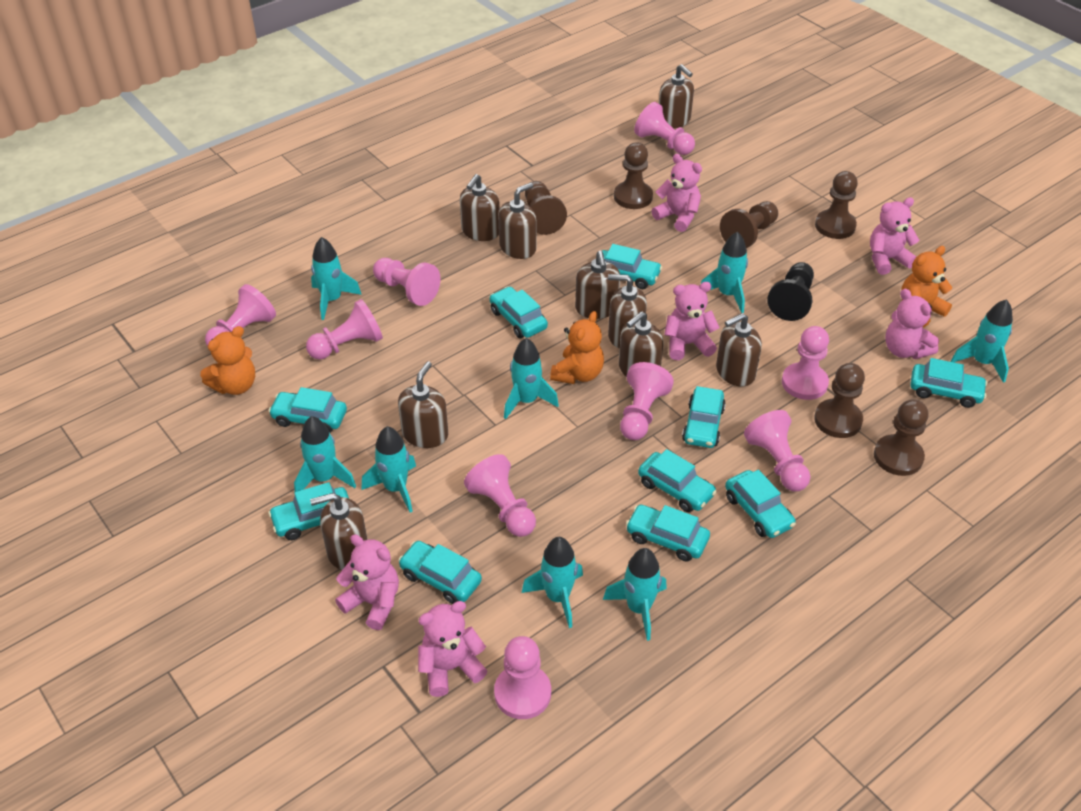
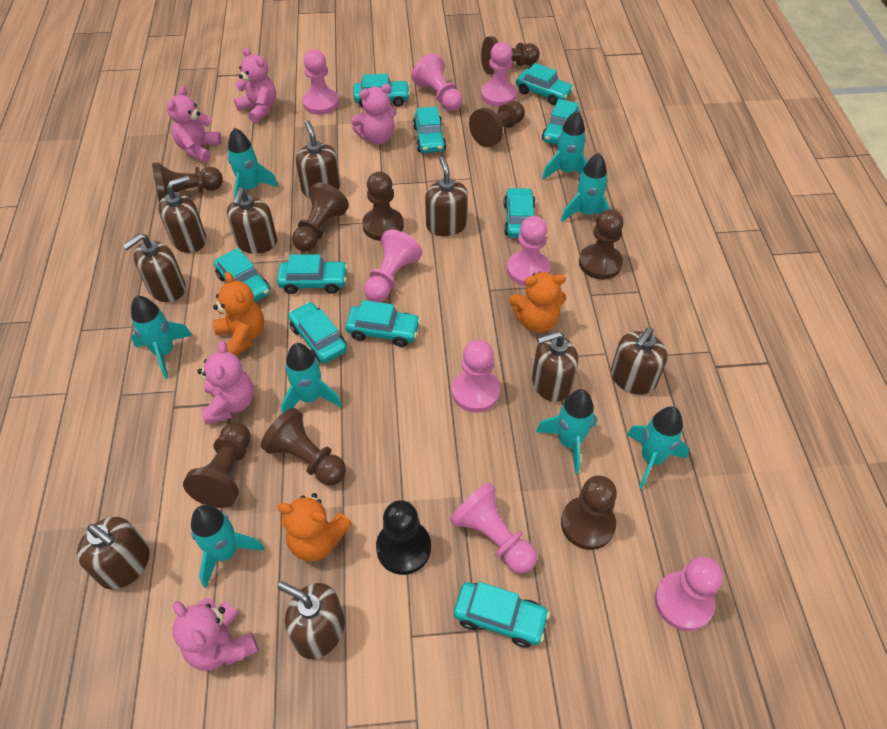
brown pawn: 6 -> 9
pink pawn: 9 -> 8
pink teddy bear: 6 -> 5

